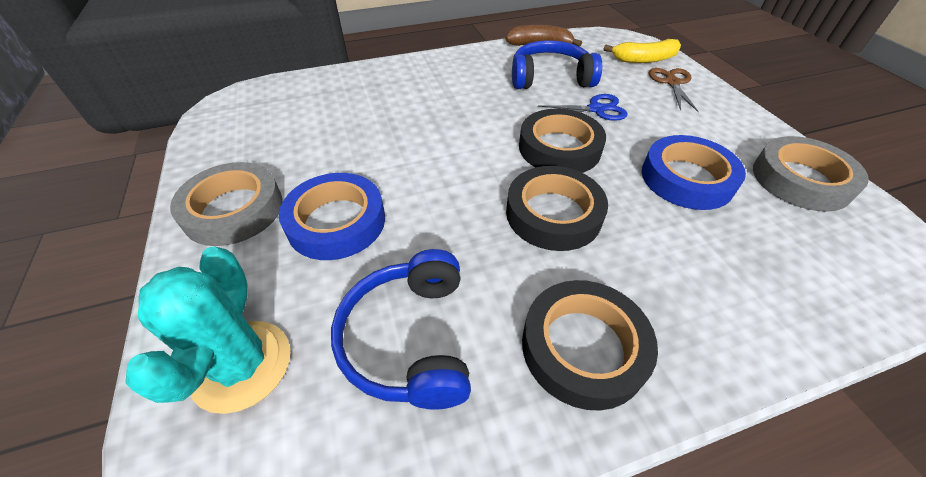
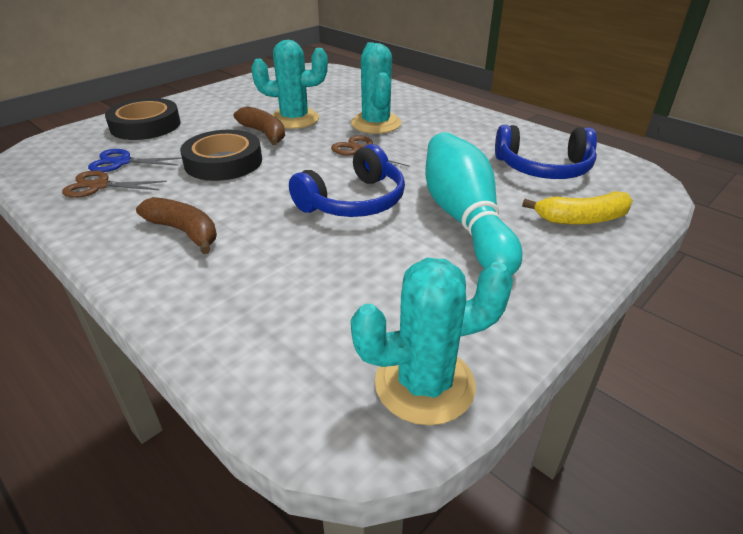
black tape: 3 -> 2
blue tape: 2 -> 0
brown banana: 1 -> 2
brown scissors: 1 -> 2
grey tape: 2 -> 0
turquoise bowling pin: 0 -> 1
turquoise cactus: 1 -> 3

